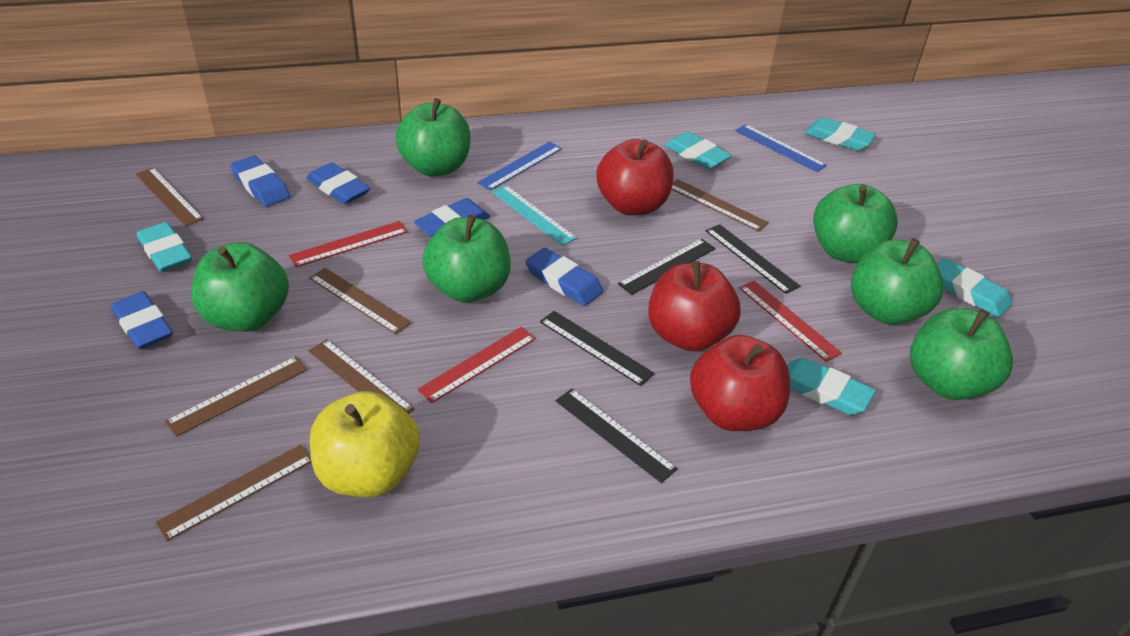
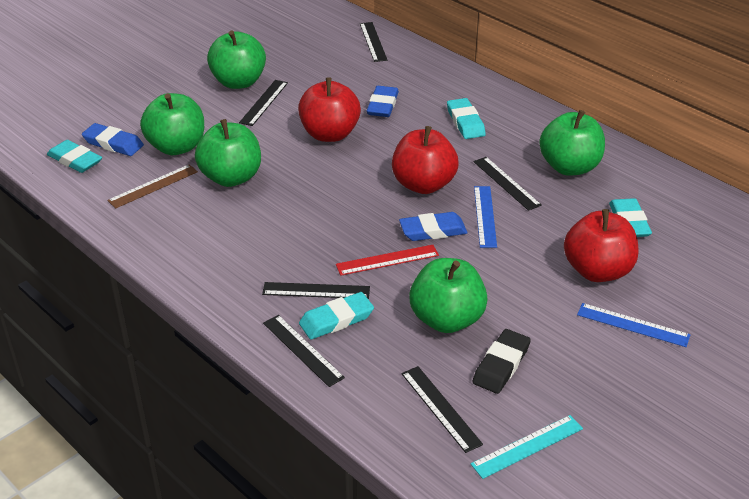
black eraser: 0 -> 1
black ruler: 4 -> 6
blue eraser: 5 -> 3
brown ruler: 6 -> 1
green apple: 6 -> 5
red ruler: 3 -> 1
turquoise eraser: 5 -> 4
yellow apple: 1 -> 0

